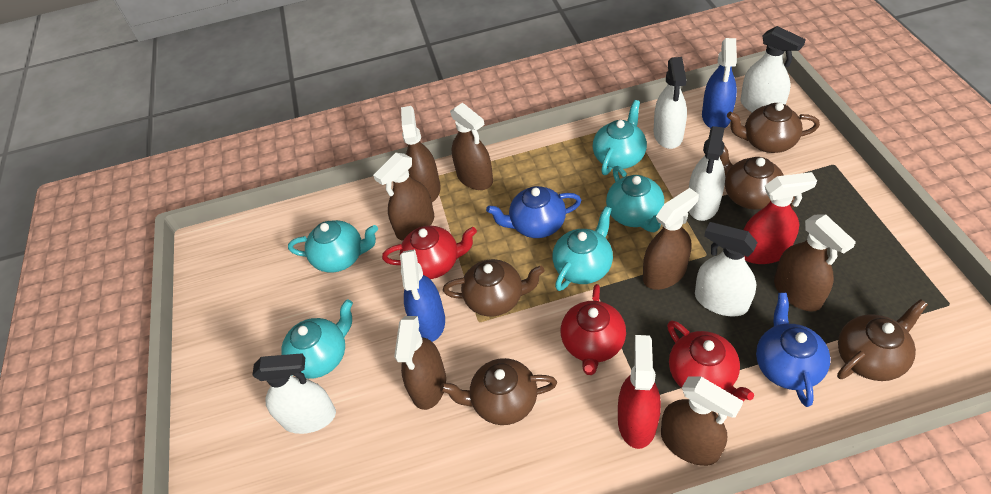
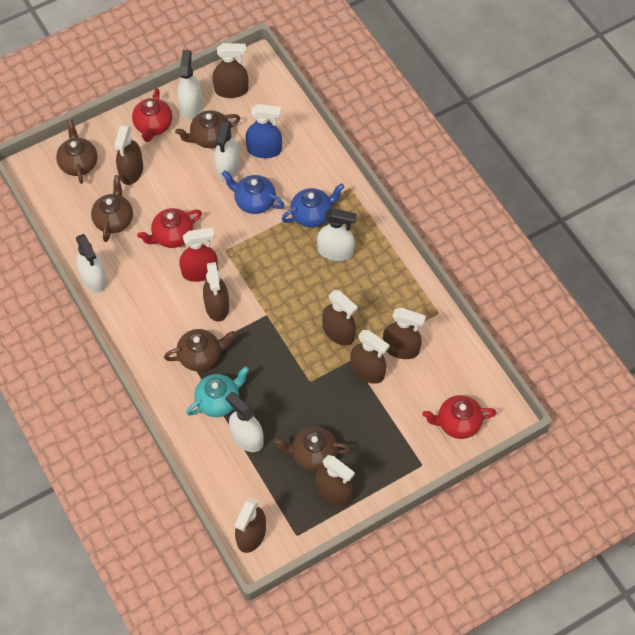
blue spray bottle: 2 -> 1
brown spray bottle: 7 -> 8
red spray bottle: 2 -> 1
turquoise teapot: 5 -> 1

